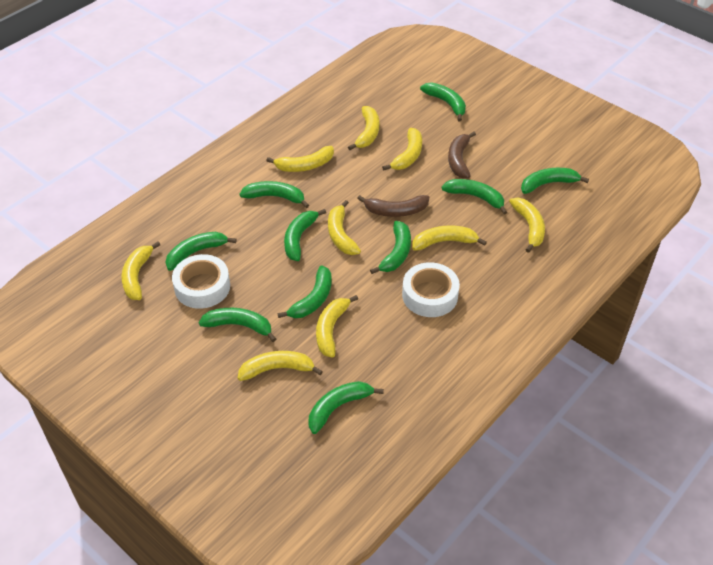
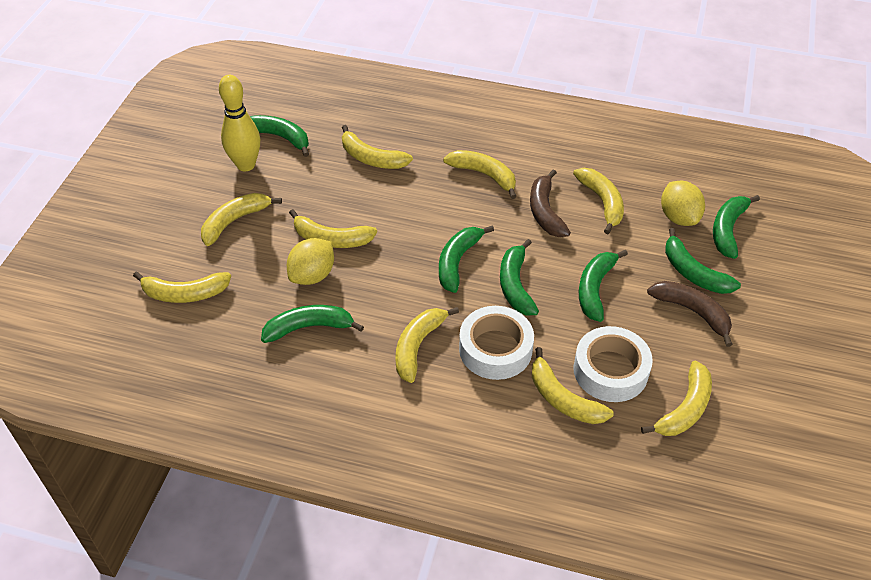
green banana: 10 -> 7
yellow bowling pin: 0 -> 1
yellow lemon: 0 -> 2

